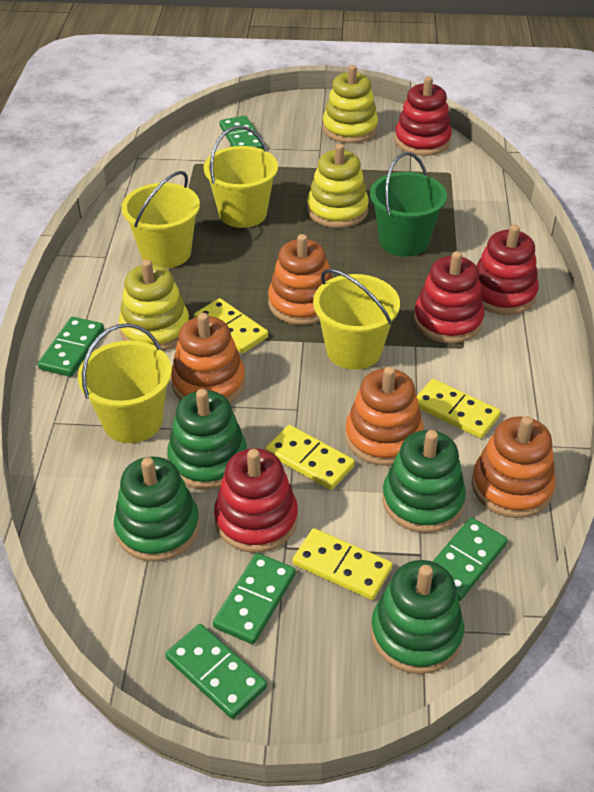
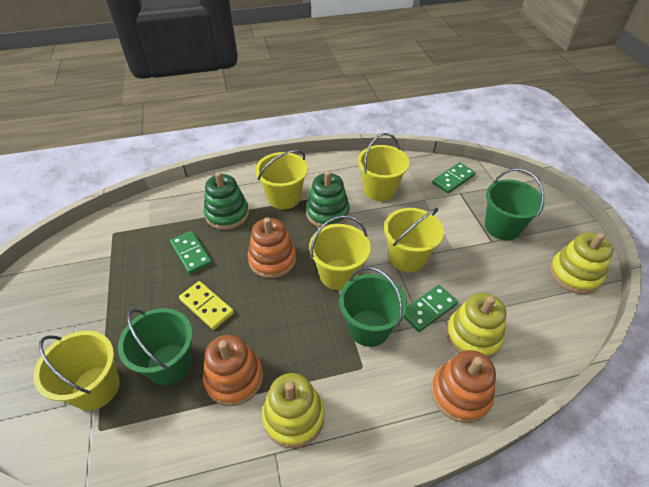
green bucket: 1 -> 3
green domino: 5 -> 3
green stacking toy: 4 -> 2
orange stacking toy: 4 -> 3
red stacking toy: 4 -> 0
yellow bucket: 4 -> 5
yellow domino: 4 -> 1

